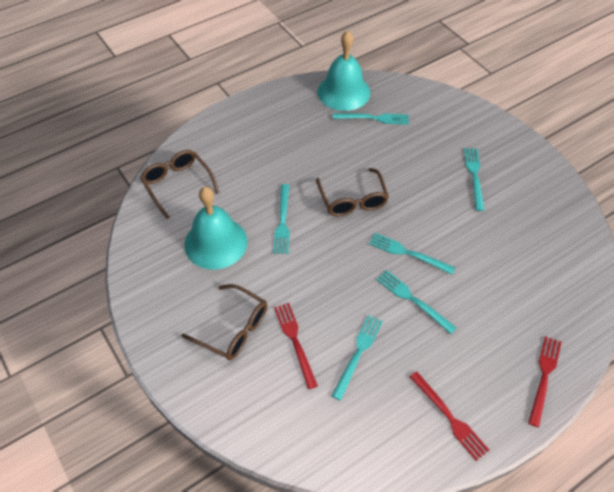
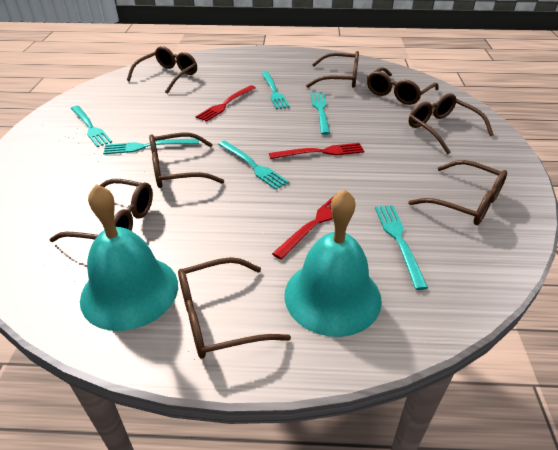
brown glasses: 3 -> 8

